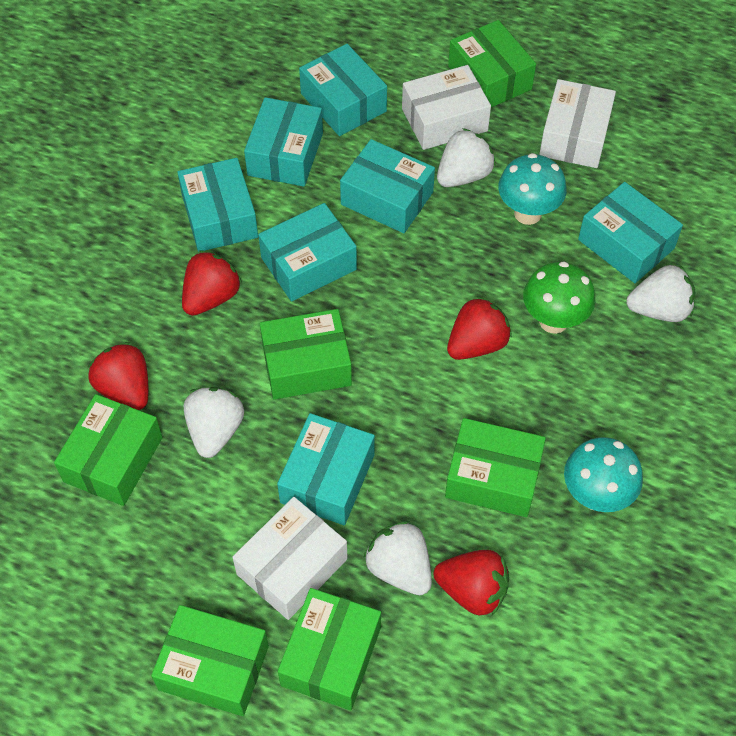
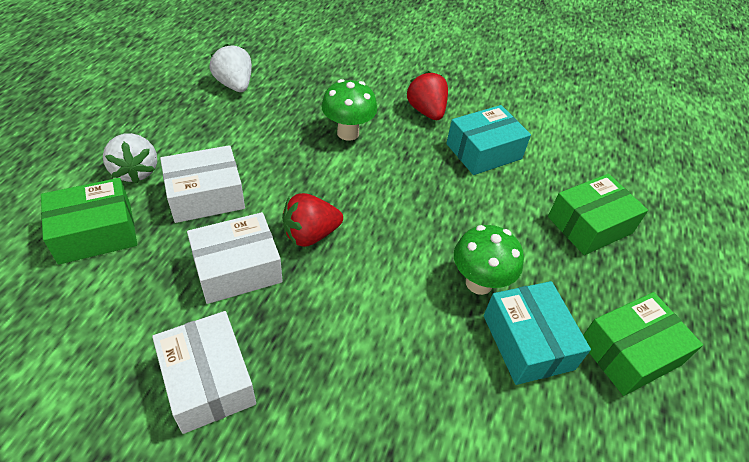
green box: 6 -> 3
green mushroom: 1 -> 2
red strawberry: 4 -> 2
turquoise box: 7 -> 2
turquoise mushroom: 2 -> 0
white strawberry: 4 -> 2

